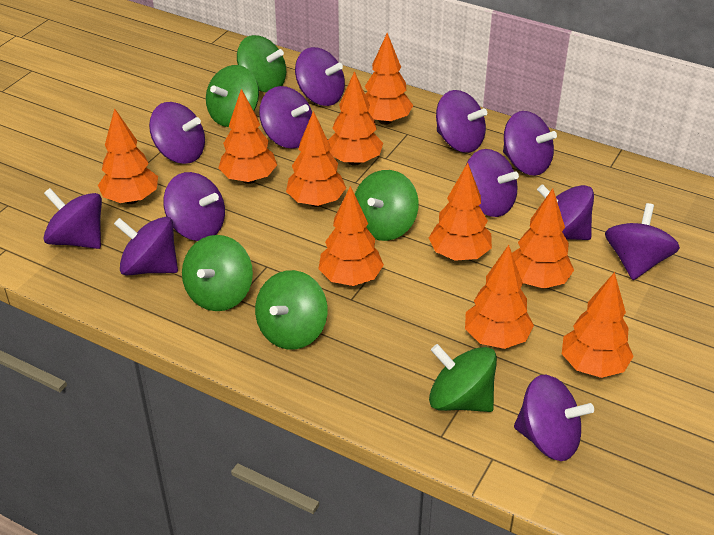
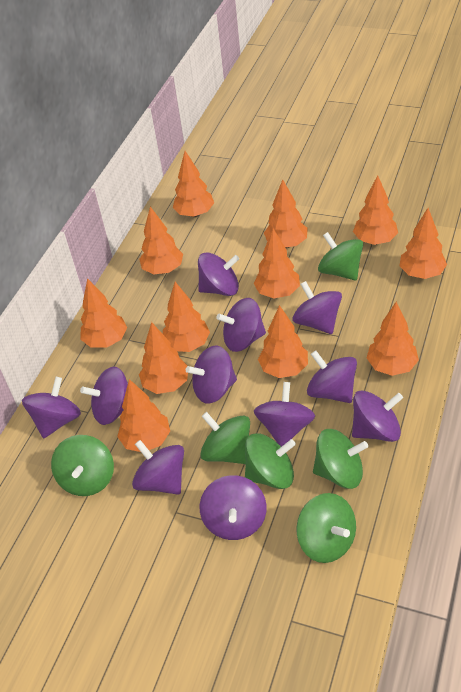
orange tree: 10 -> 12
purple spinning top: 12 -> 11

